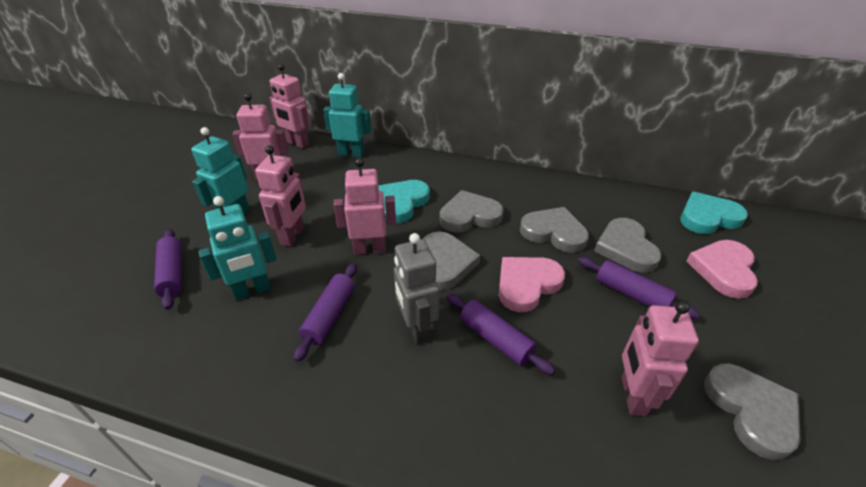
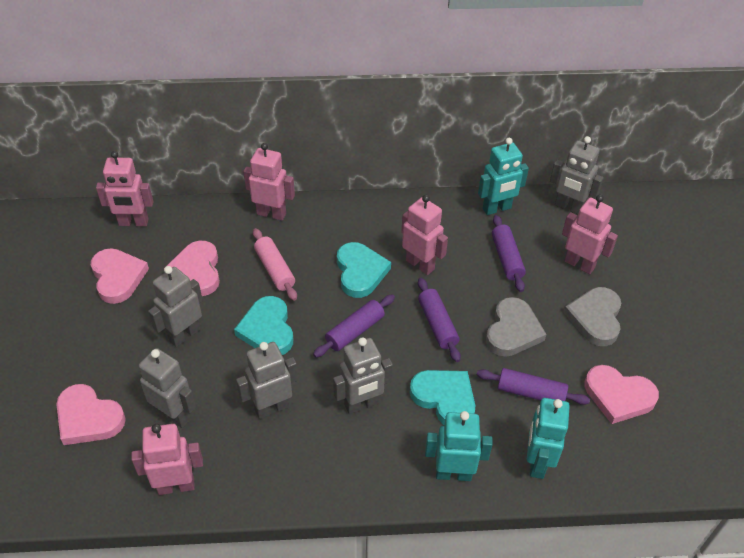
grey heart: 5 -> 2
grey robot: 1 -> 5
pink heart: 2 -> 4
pink rolling pin: 0 -> 1
turquoise heart: 2 -> 3

